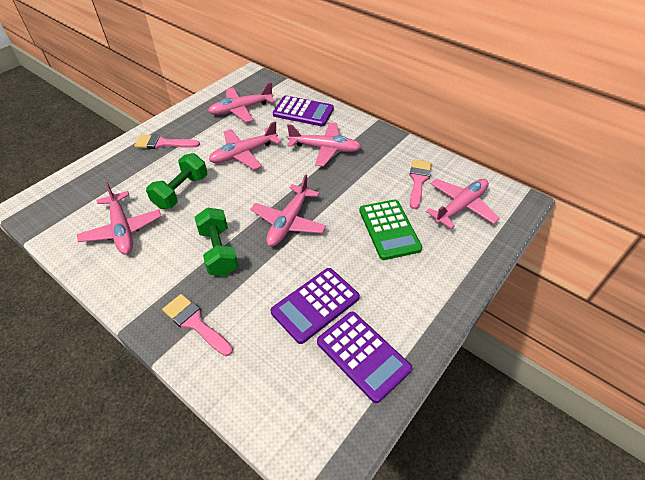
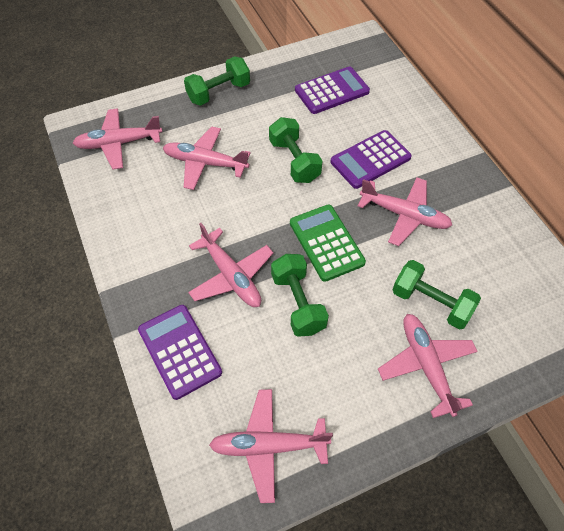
green dumbbell: 2 -> 4
pink brush: 3 -> 0

